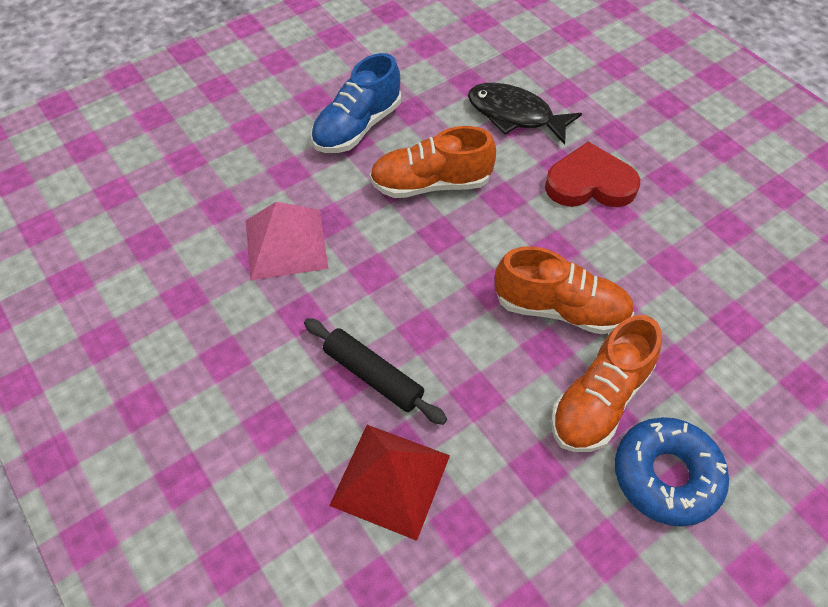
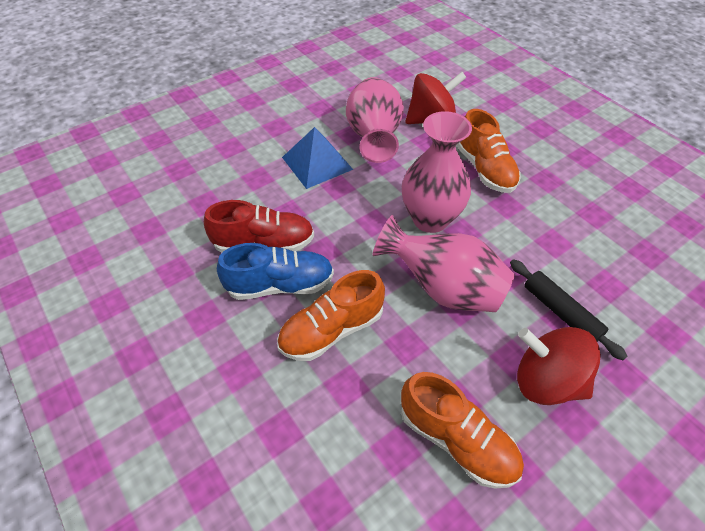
black fish: 1 -> 0
blue donut: 1 -> 0
blue pyramid: 0 -> 1
pink pyramid: 1 -> 0
pink vase: 0 -> 3
red heart: 1 -> 0
red pyramid: 1 -> 0
red shoe: 0 -> 1
red spinning top: 0 -> 2

